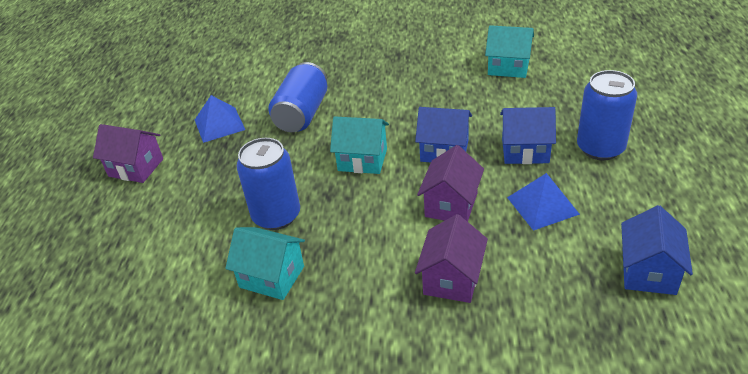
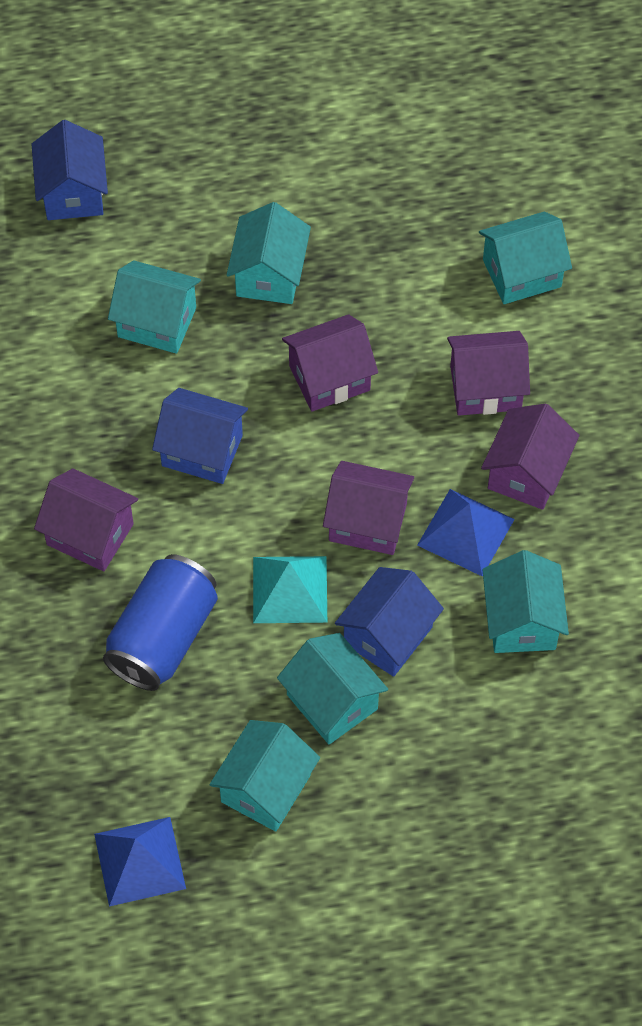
blue can: 3 -> 1
purple house: 3 -> 5
turquoise house: 3 -> 6
turquoise pyramid: 0 -> 1

